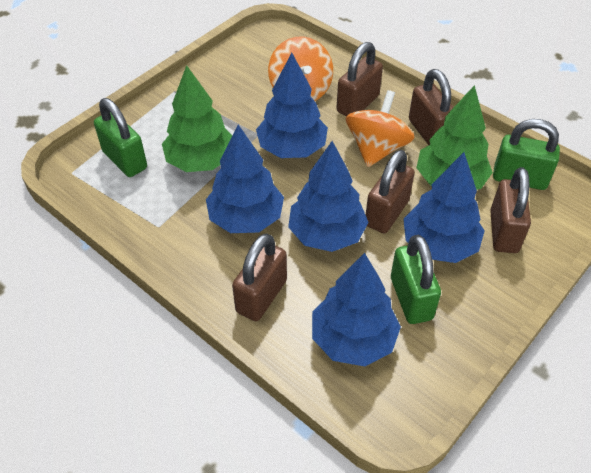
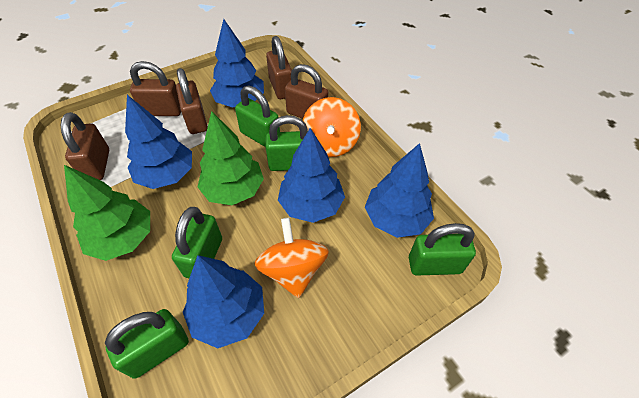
green padlock: 3 -> 5

